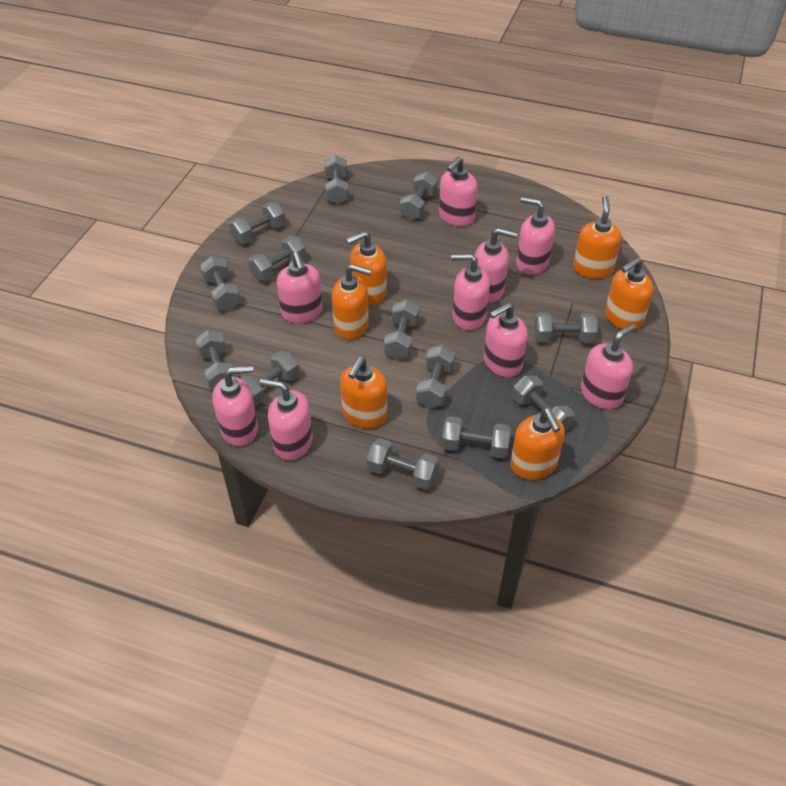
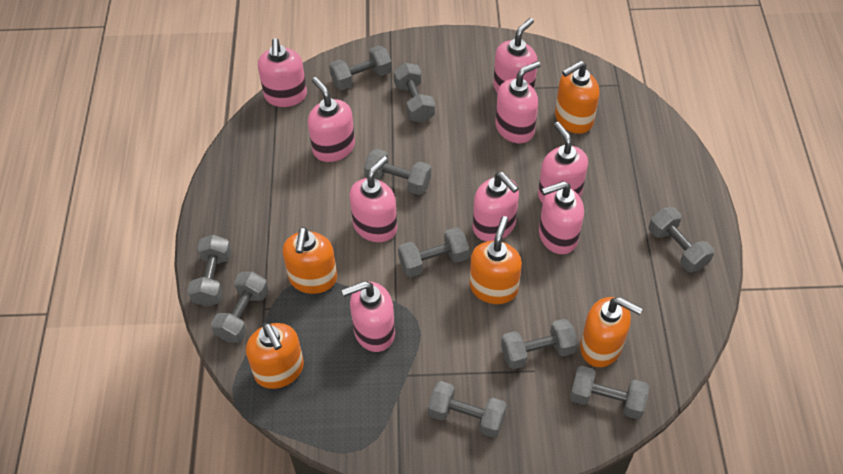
grey dumbbell: 13 -> 10
orange soap dispenser: 6 -> 5

